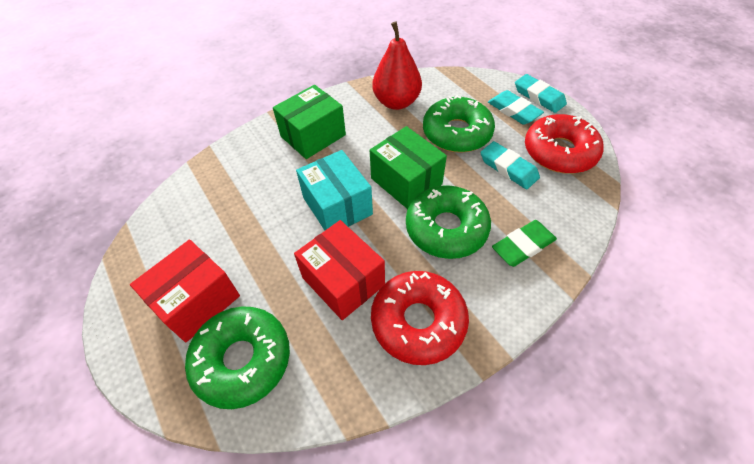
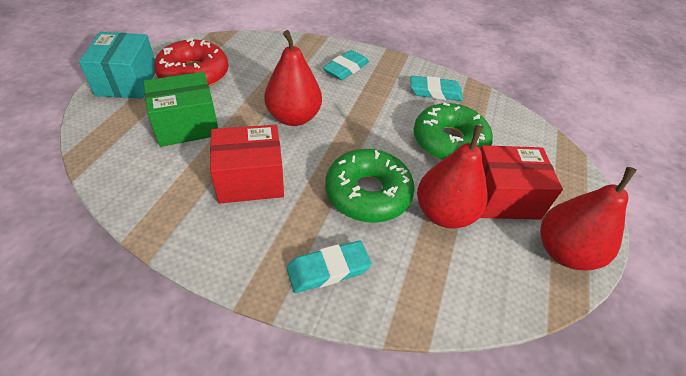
green box: 2 -> 1
green donut: 3 -> 2
green eraser: 1 -> 0
red donut: 2 -> 1
red pear: 1 -> 3

